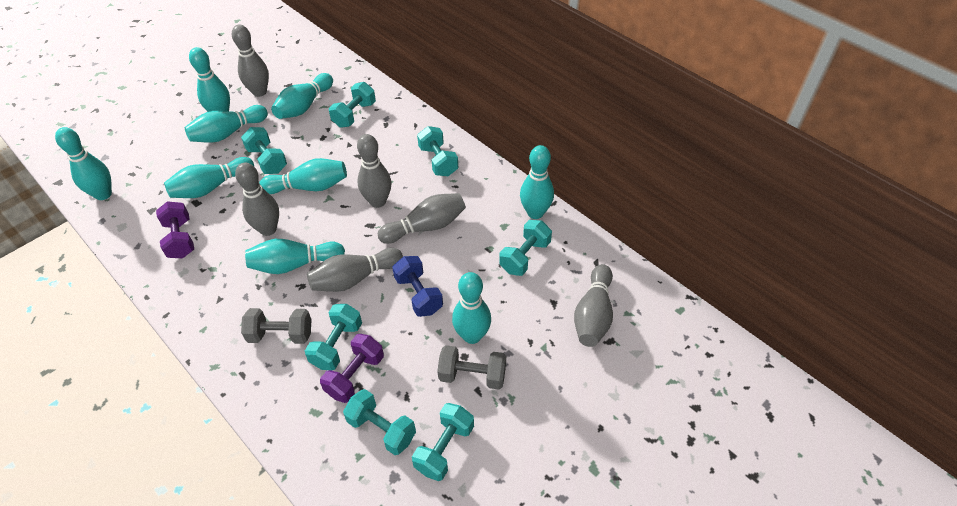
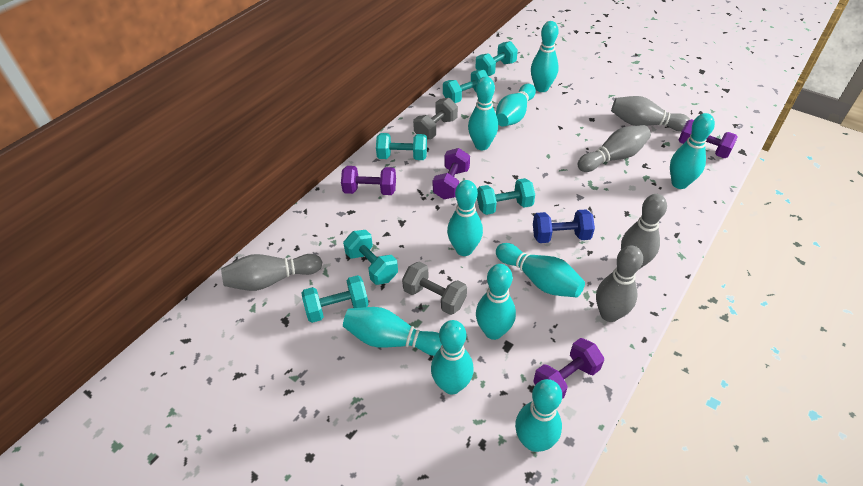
grey bowling pin: 6 -> 5
purple dumbbell: 2 -> 4
turquoise bowling pin: 9 -> 10
turquoise dumbbell: 7 -> 6

